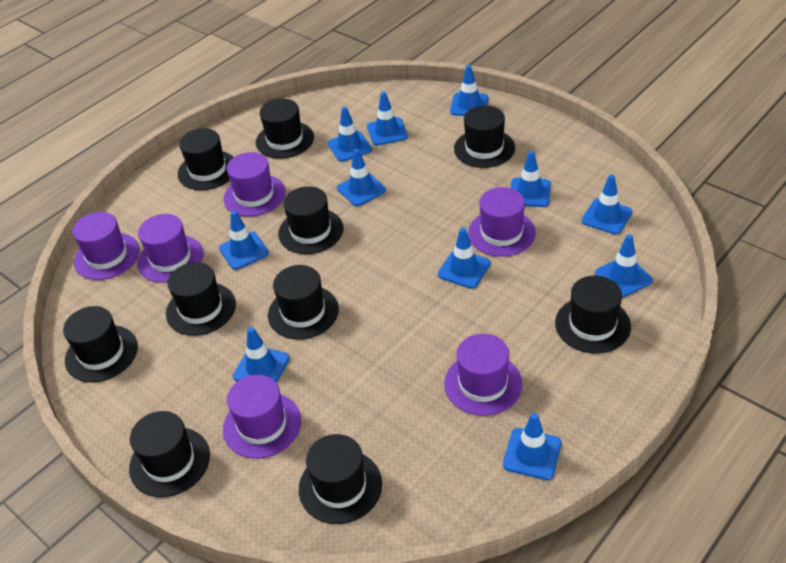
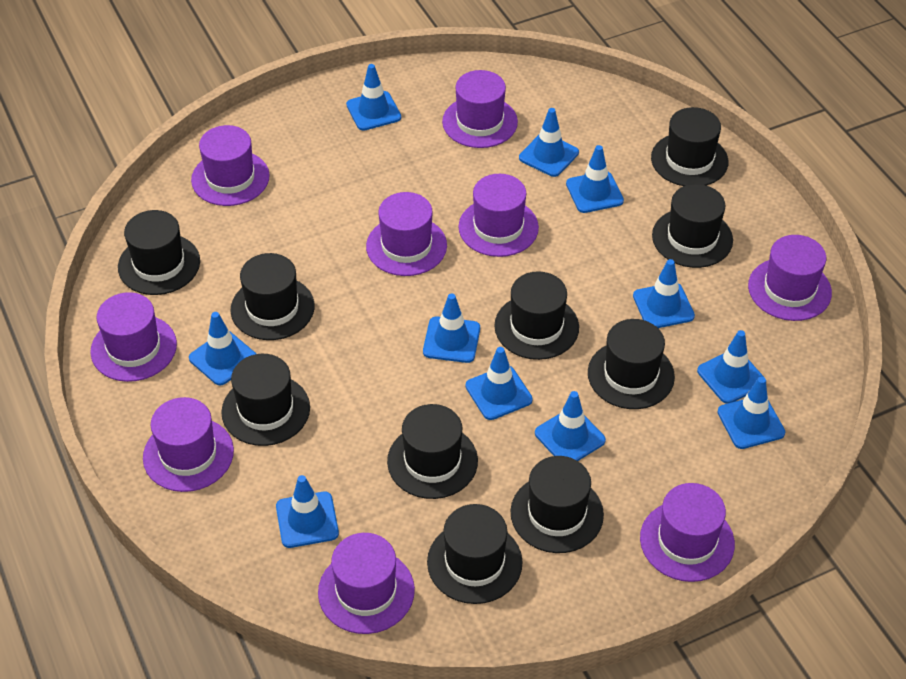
purple hat: 6 -> 9

